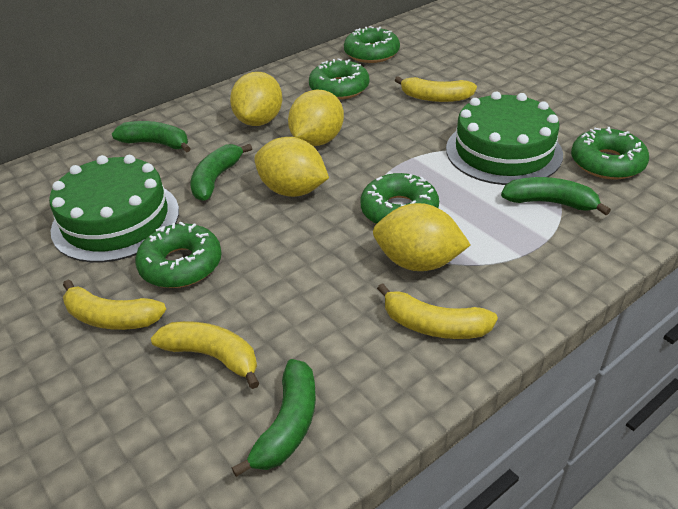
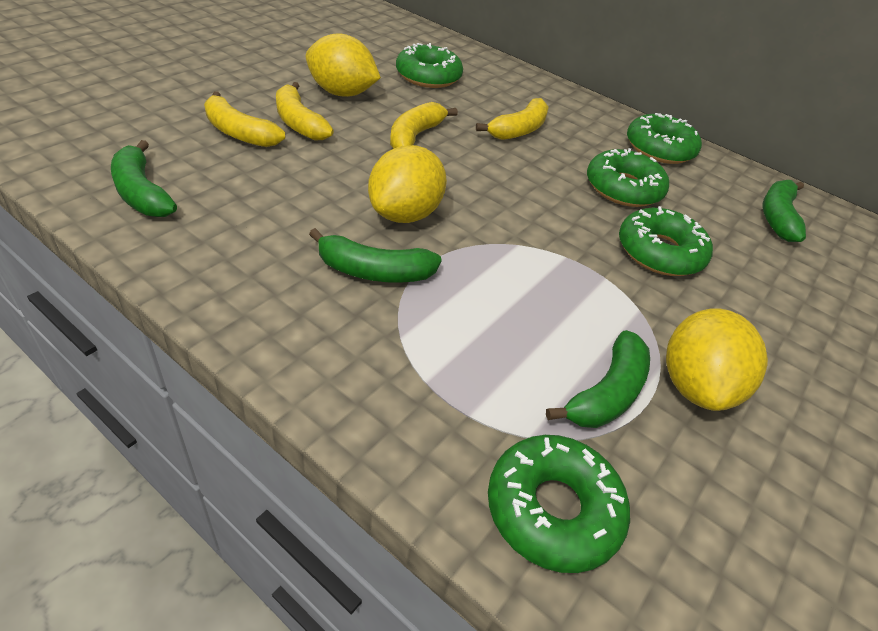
green cake: 2 -> 0
yellow lemon: 4 -> 3

